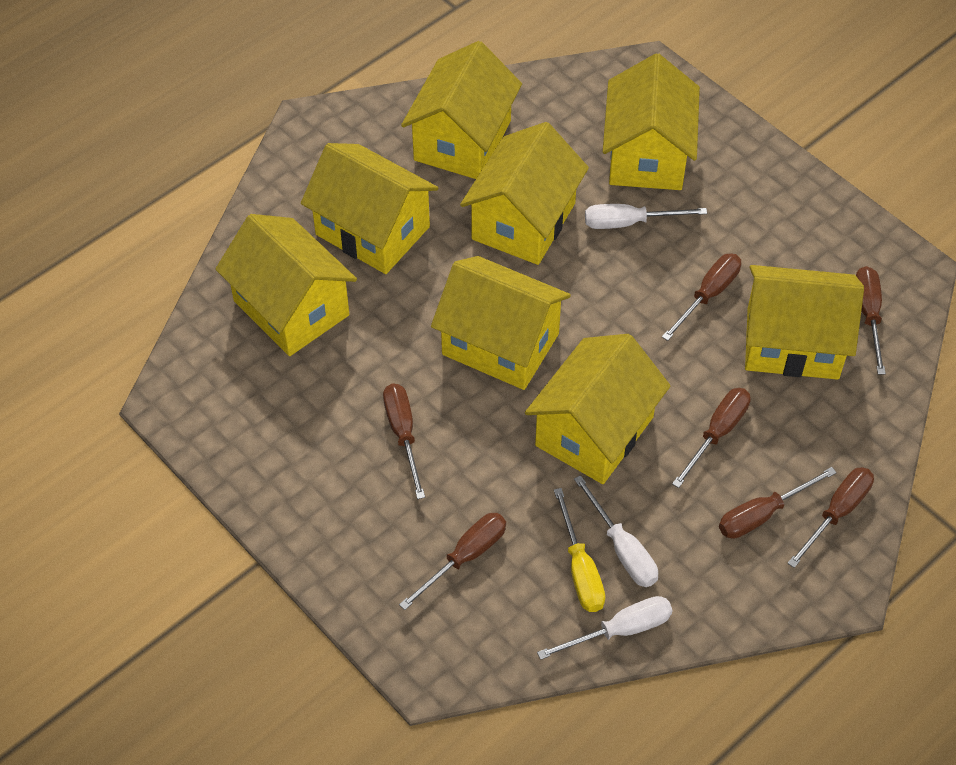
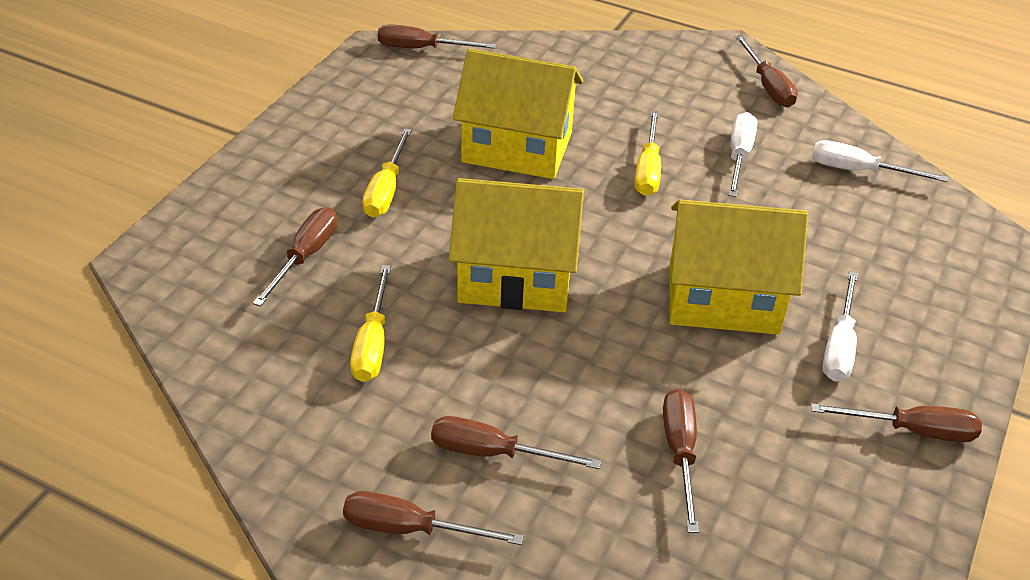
yellow house: 8 -> 3
yellow screwdriver: 1 -> 3

